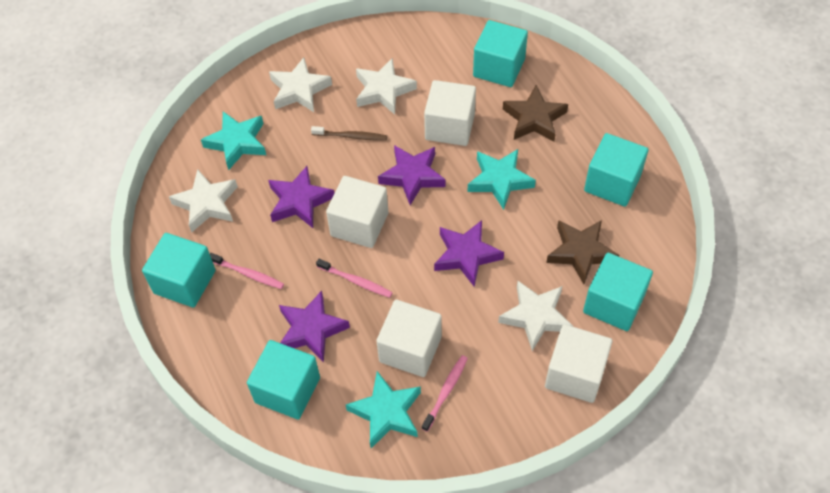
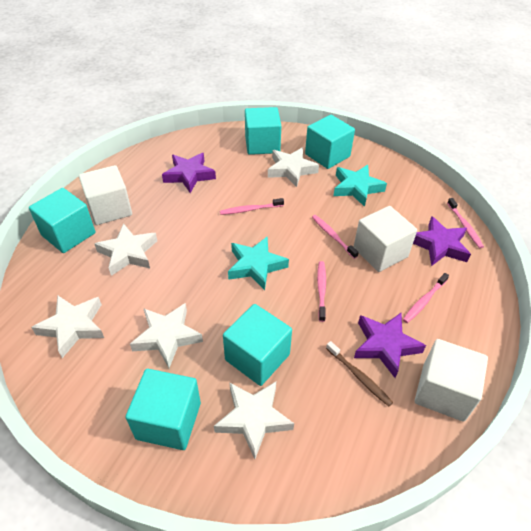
brown star: 2 -> 0
pink toothbrush: 3 -> 5
purple star: 4 -> 3
turquoise star: 3 -> 2
white cube: 4 -> 3
white star: 4 -> 5

